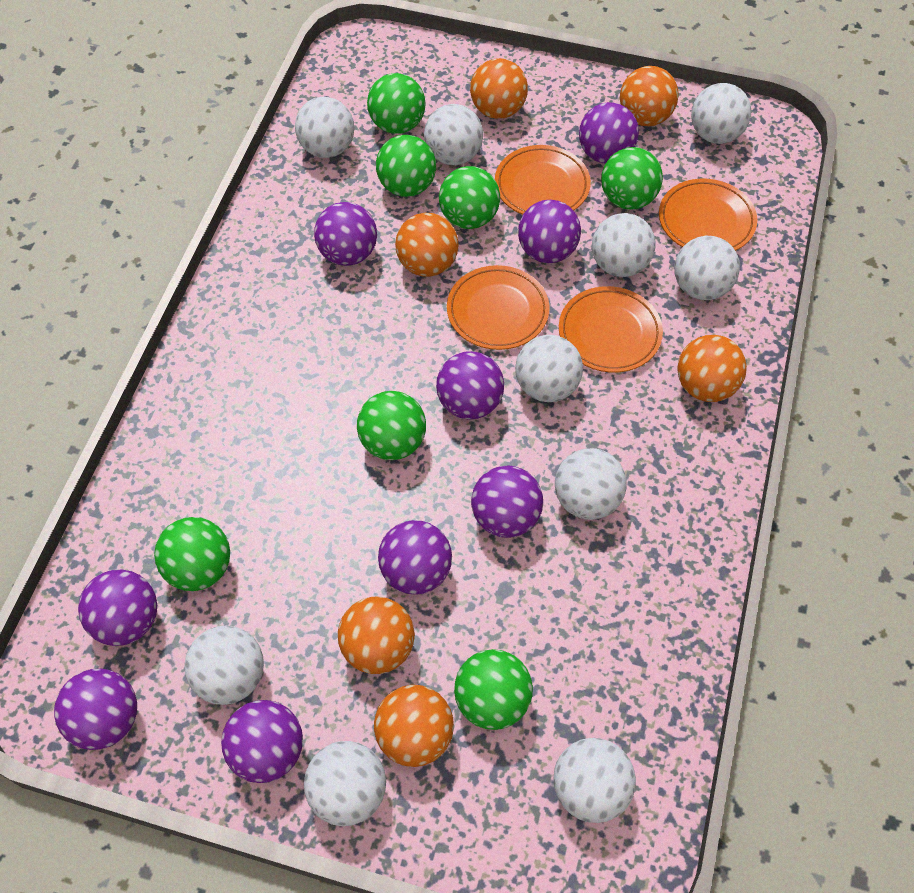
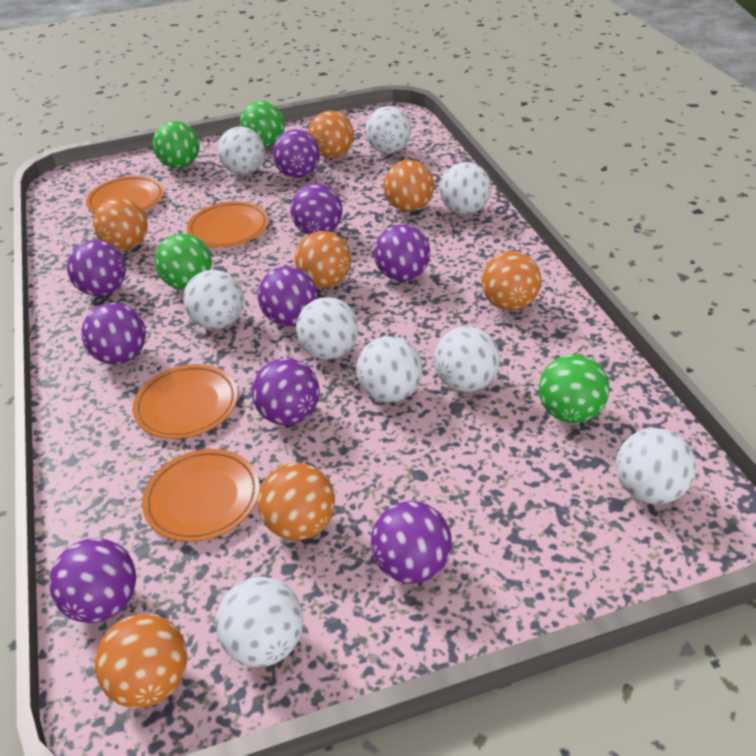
green ball: 7 -> 4
orange ball: 6 -> 7
white ball: 10 -> 9

